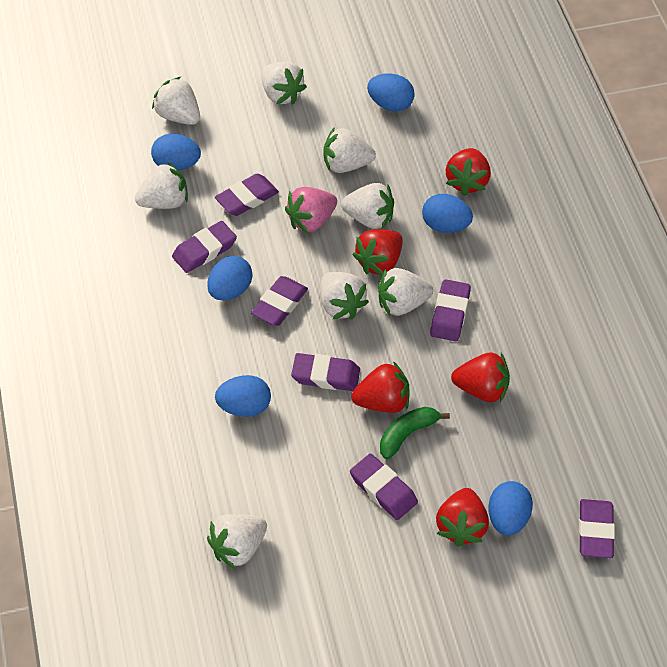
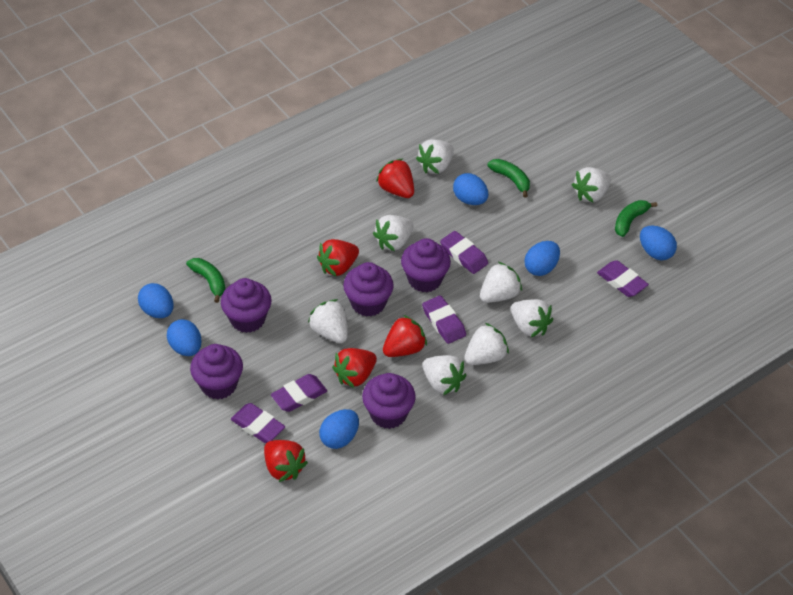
green banana: 1 -> 3
pink strawberry: 1 -> 0
purple cupcake: 0 -> 5
purple eraser: 7 -> 5

